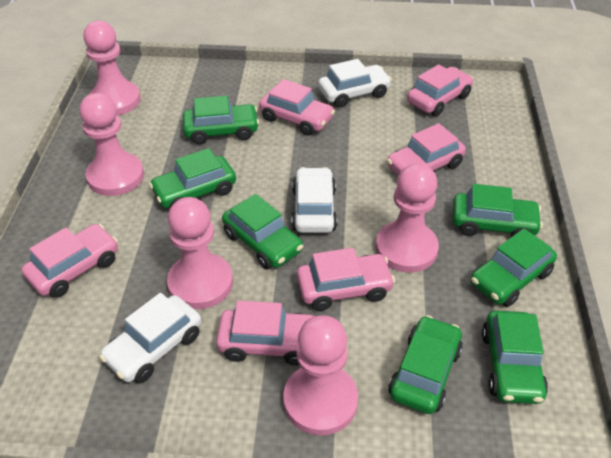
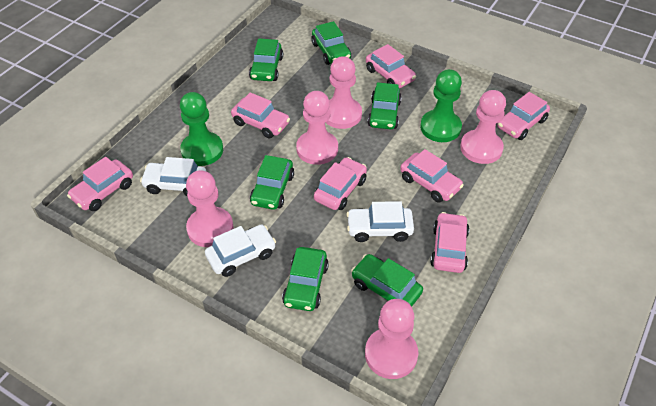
green car: 7 -> 6
green pawn: 0 -> 2
pink car: 6 -> 7

